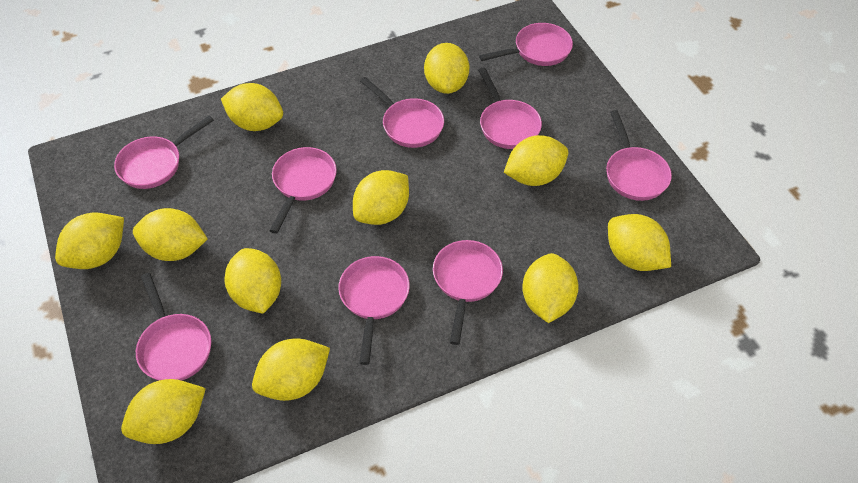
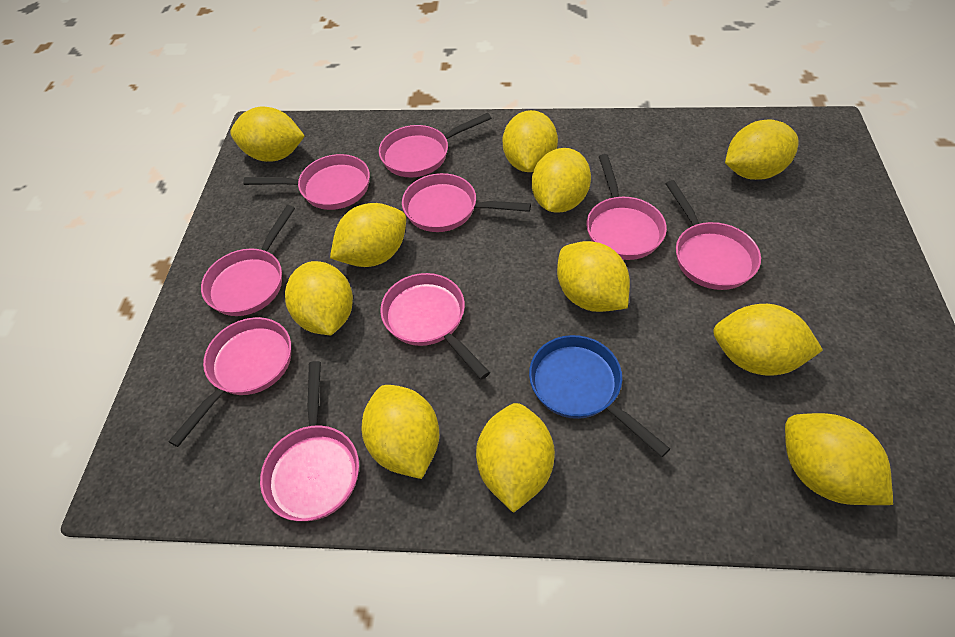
blue pan: 0 -> 1

